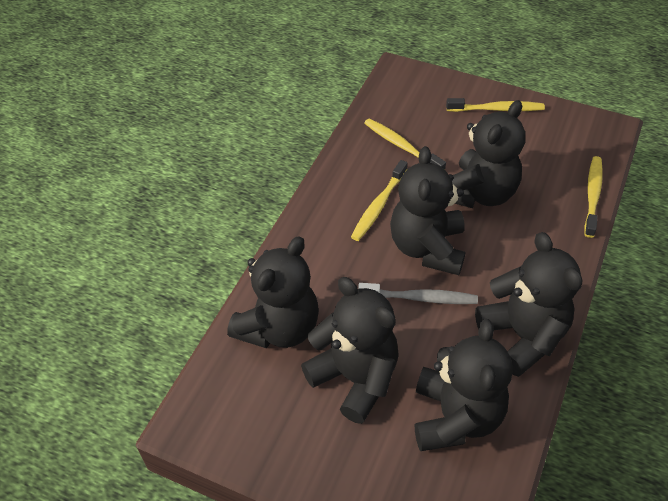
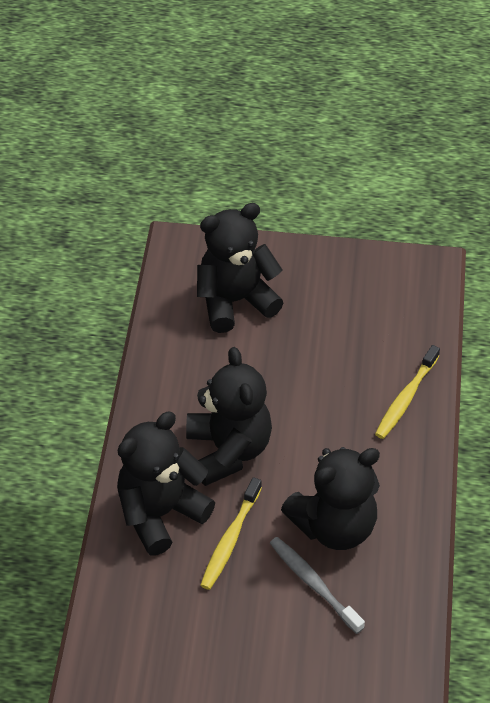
black teddy bear: 6 -> 4
yellow toothbrush: 4 -> 2

